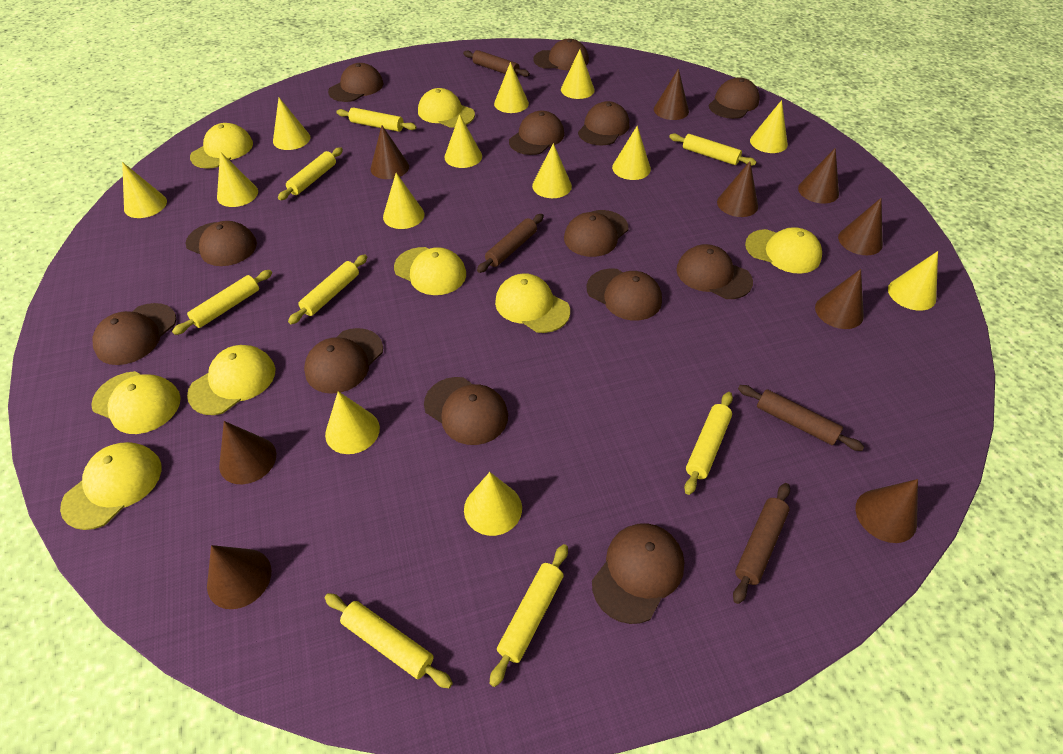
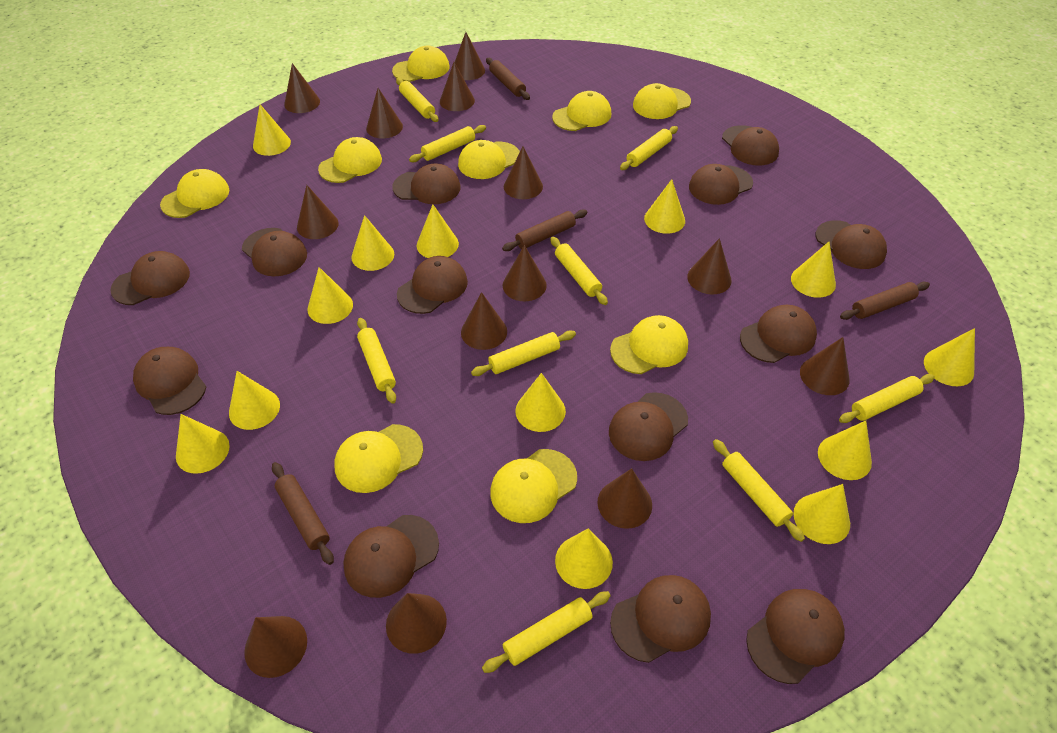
brown cone: 9 -> 13
yellow cap: 8 -> 9
yellow rolling pin: 8 -> 9

